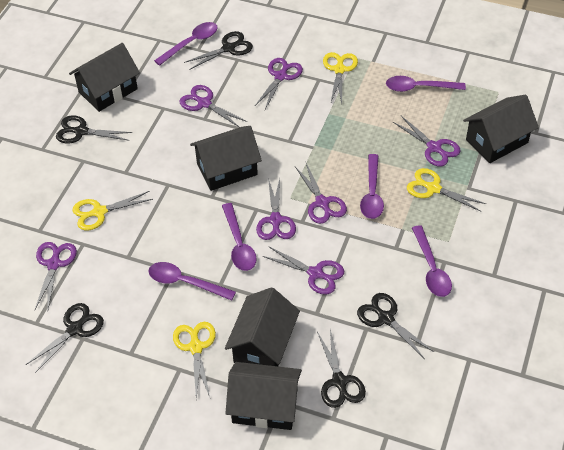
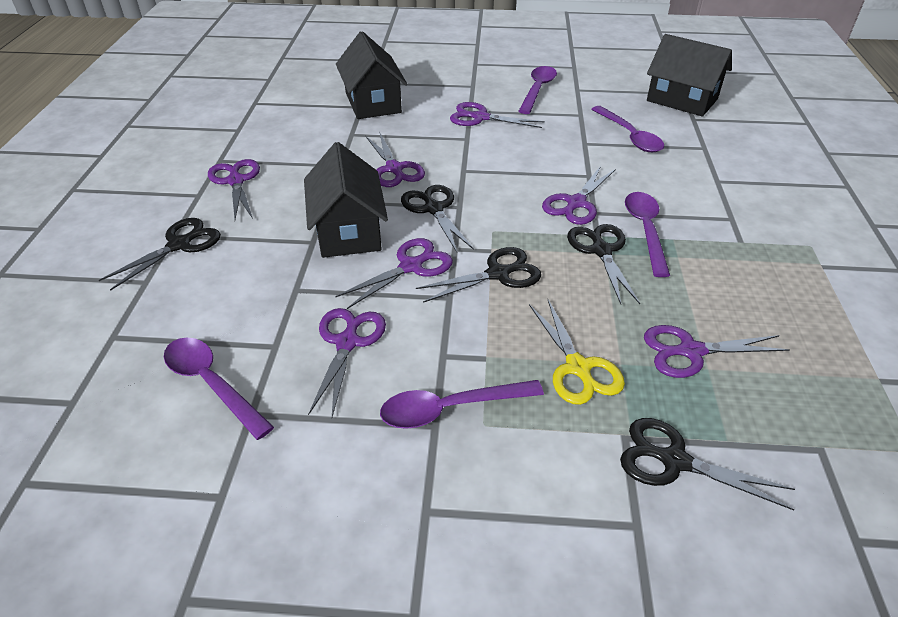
black house: 5 -> 3
purple spoon: 6 -> 5
yellow scissors: 4 -> 1

